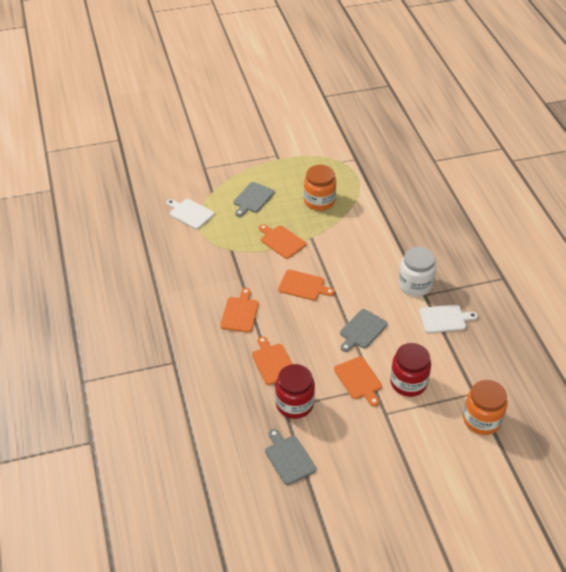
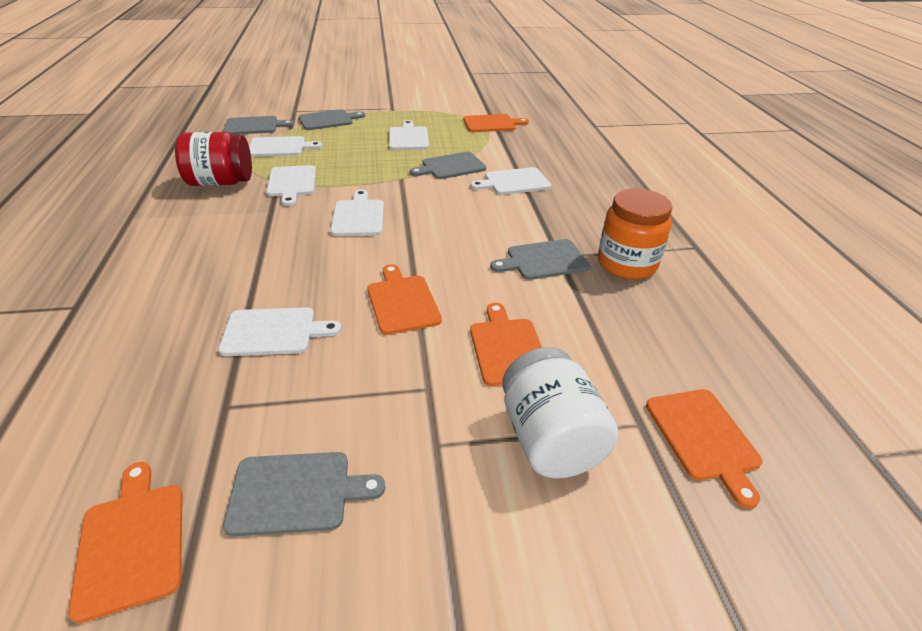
grey cutting board: 3 -> 5
orange jar: 2 -> 1
red jar: 2 -> 1
white cutting board: 2 -> 6

